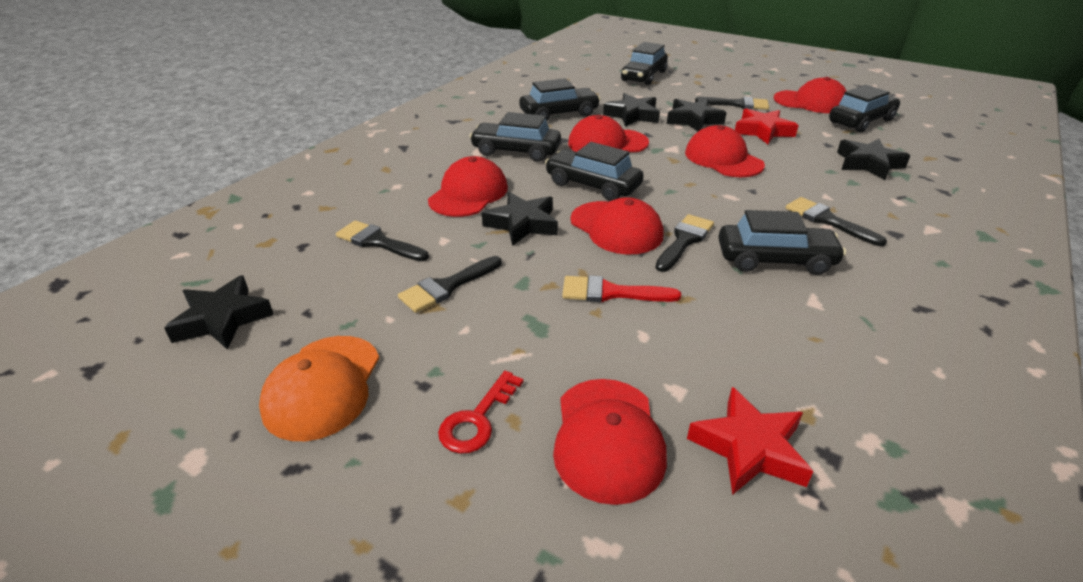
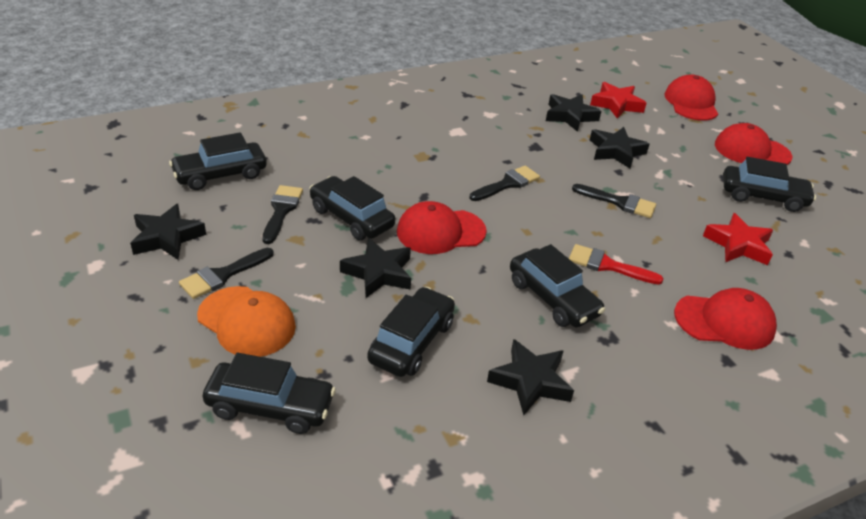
black brush: 5 -> 4
red cap: 6 -> 4
red key: 1 -> 0

